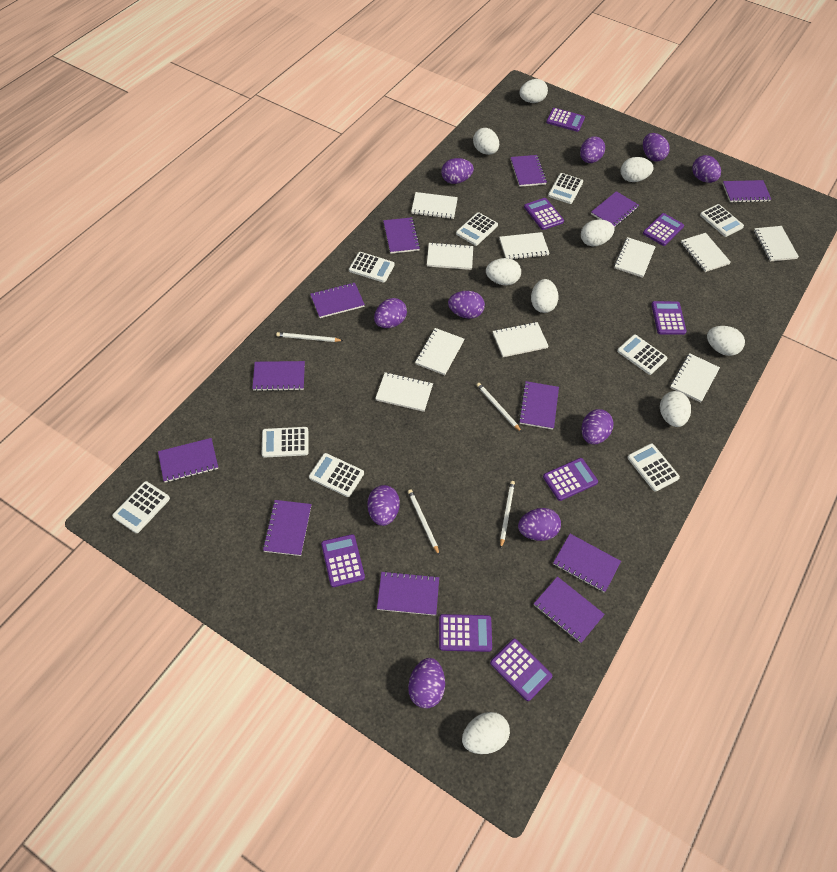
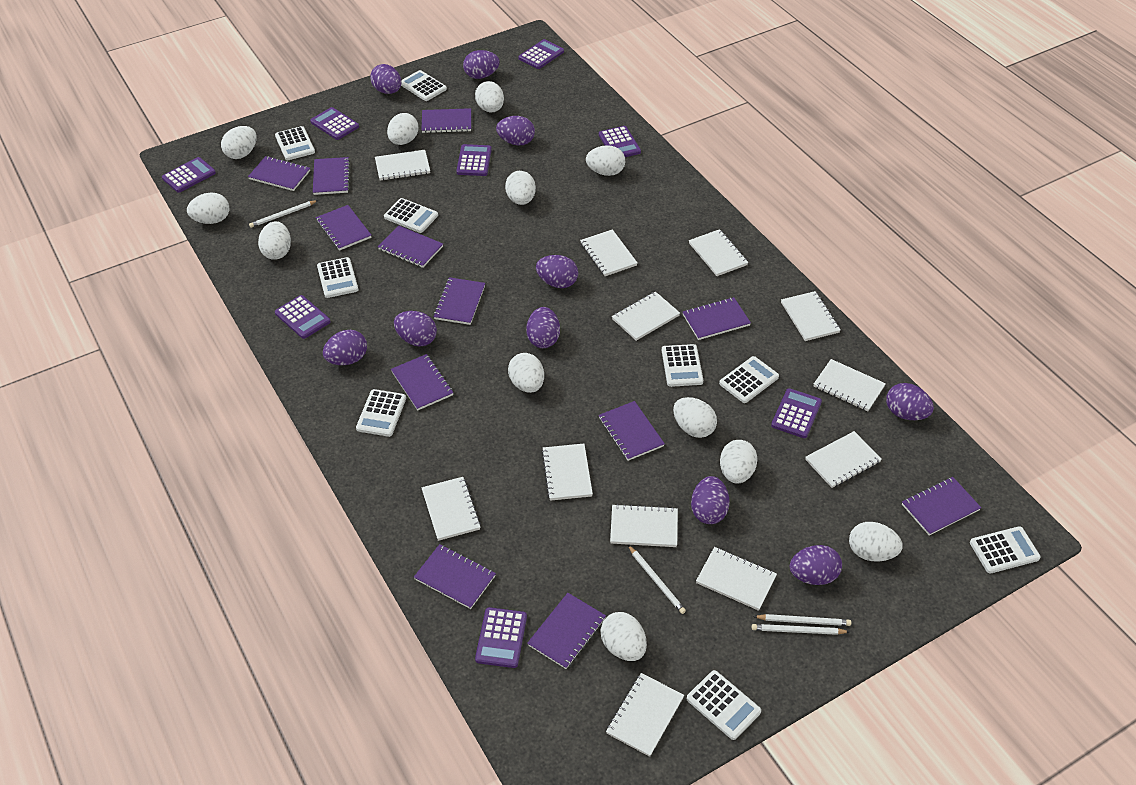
white egg: 9 -> 12
white notebook: 10 -> 12

